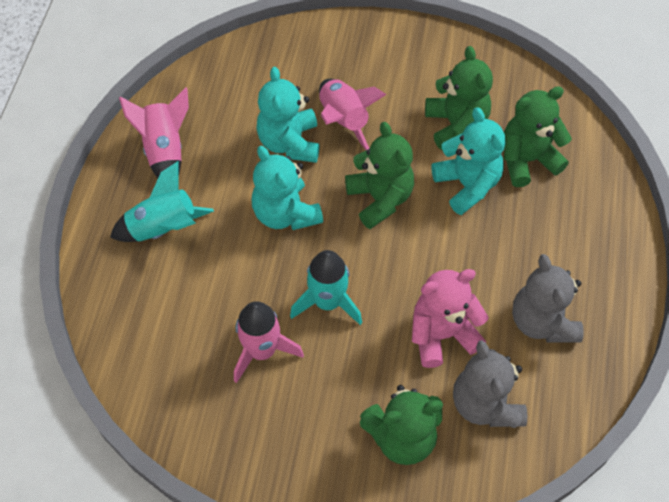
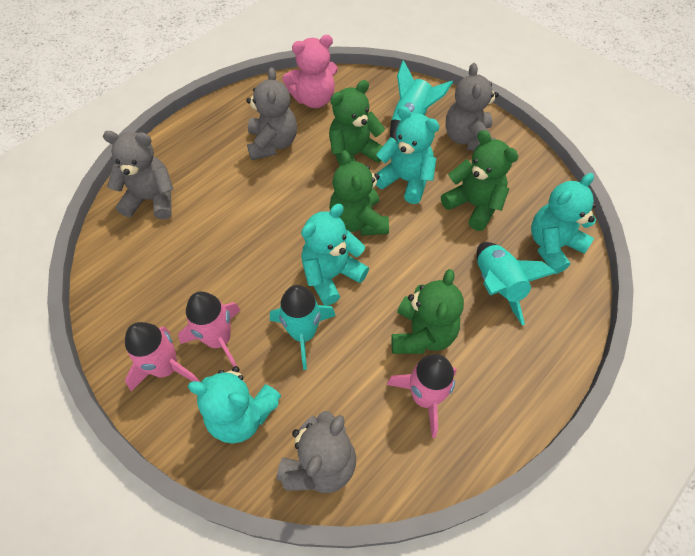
grey teddy bear: 2 -> 4
turquoise rocket: 2 -> 3
turquoise teddy bear: 3 -> 4

